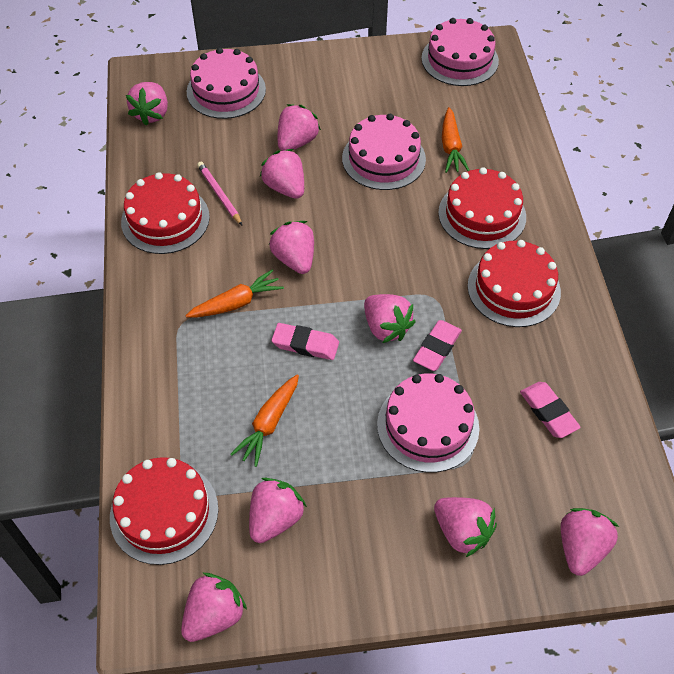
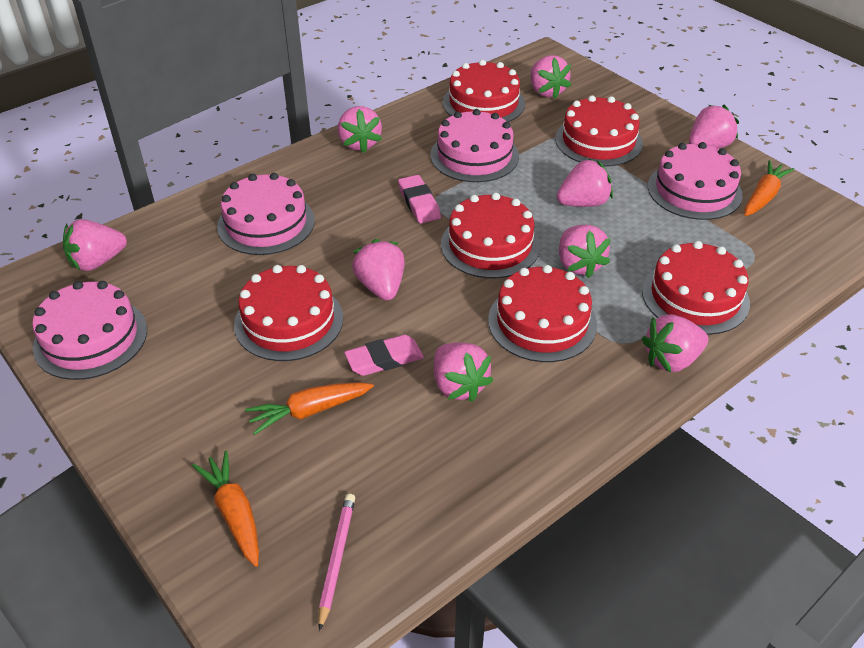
pink eraser: 3 -> 2
red cake: 4 -> 6

